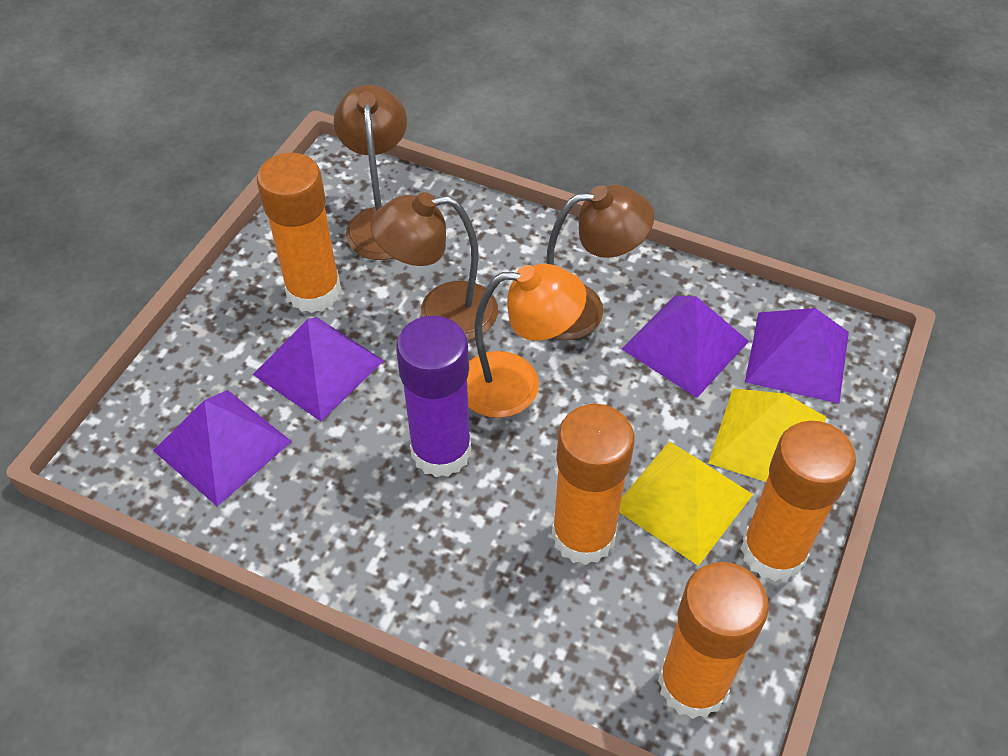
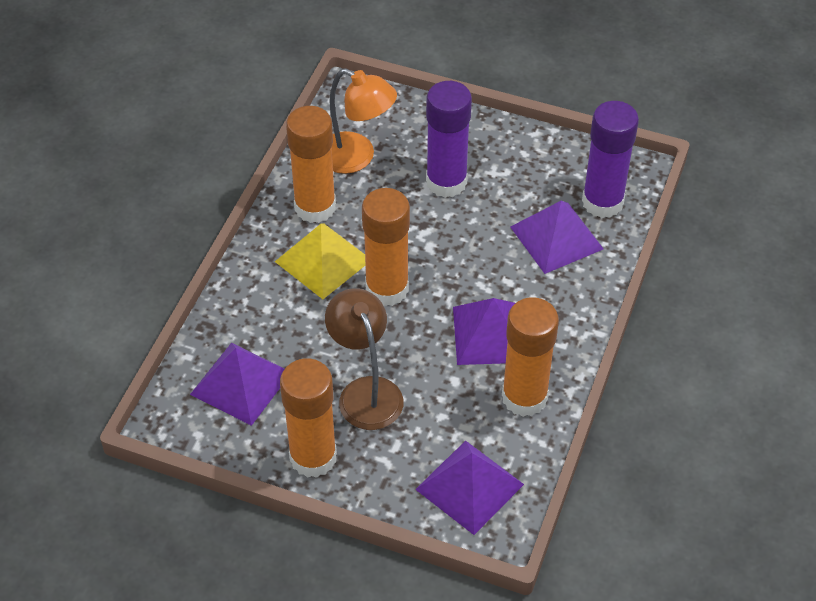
brown lamp: 3 -> 1
purple glue stick: 1 -> 2
yellow pyramid: 2 -> 1

